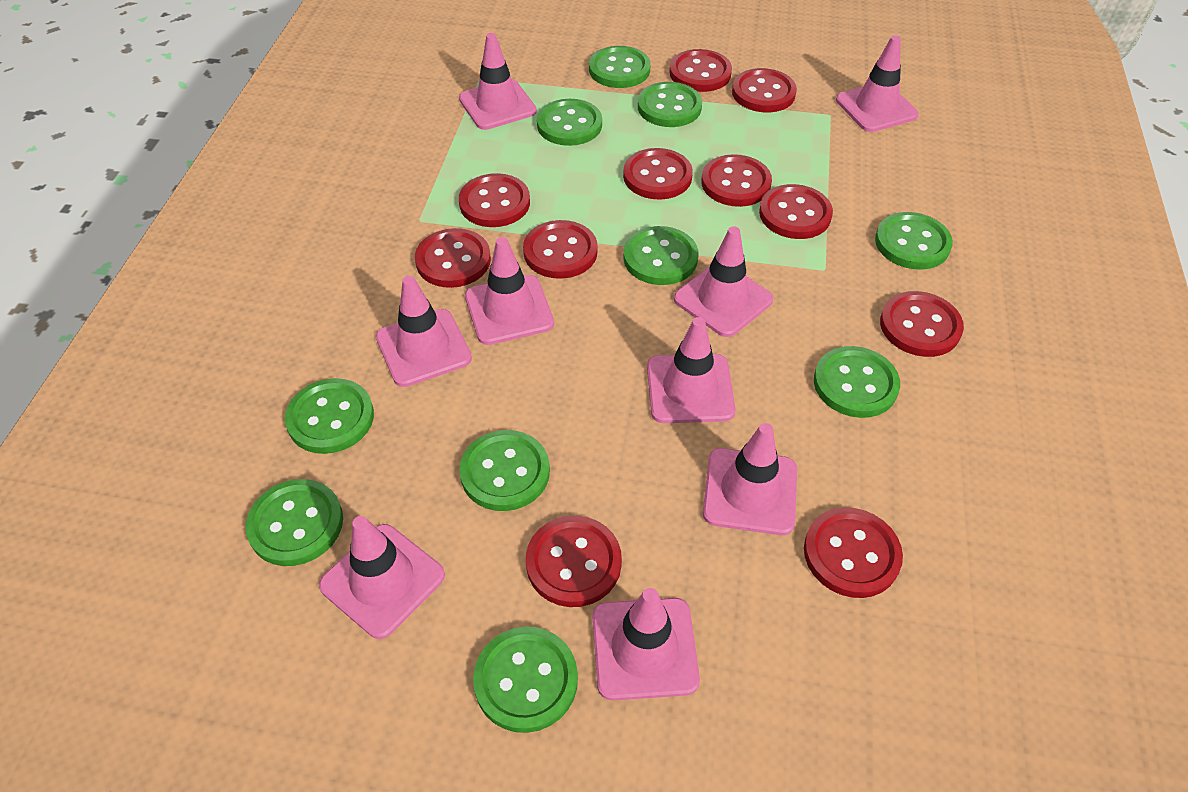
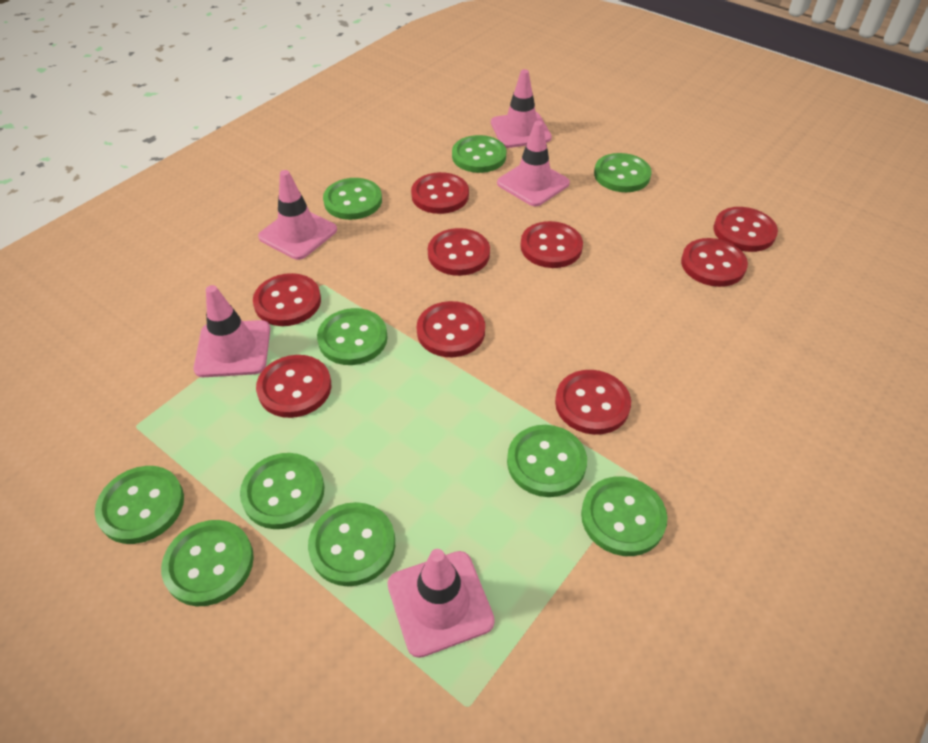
pink traffic cone: 9 -> 5
red button: 11 -> 9

